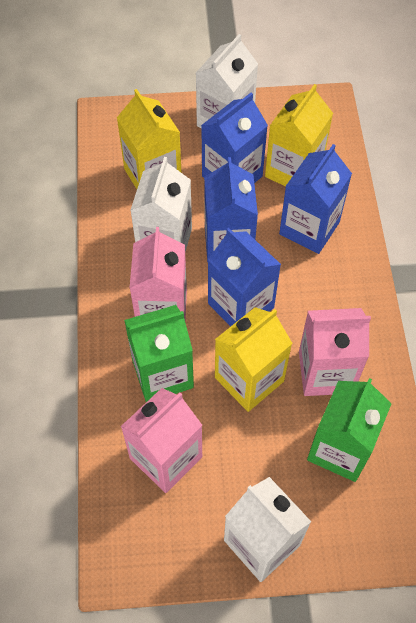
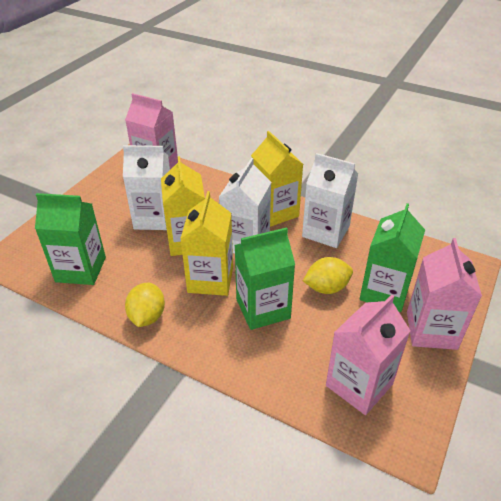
blue carton: 4 -> 0
green carton: 2 -> 3
yellow lemon: 0 -> 2

